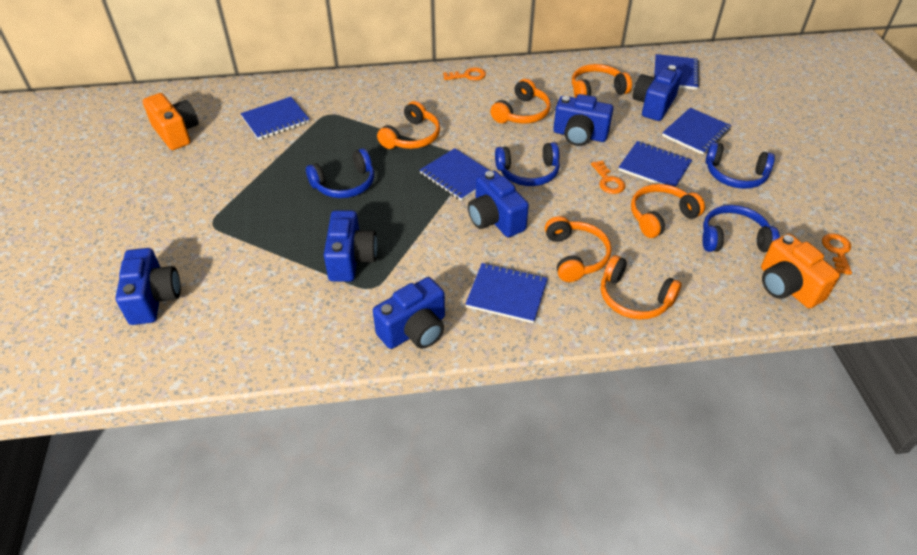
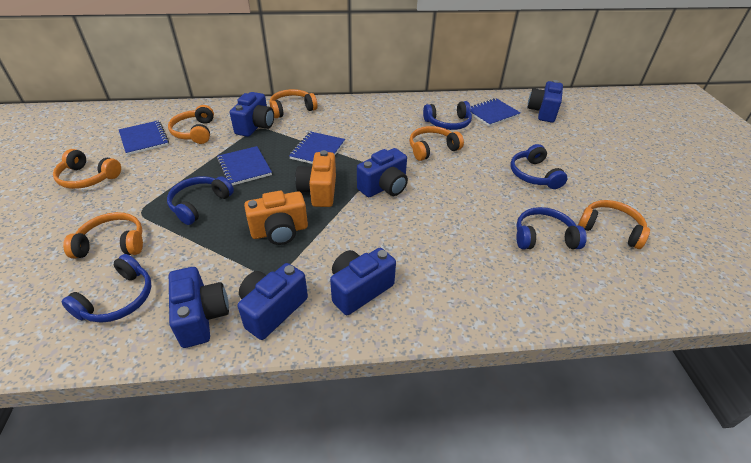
blue headphones: 4 -> 5
blue notebook: 6 -> 4
orange key: 3 -> 0

